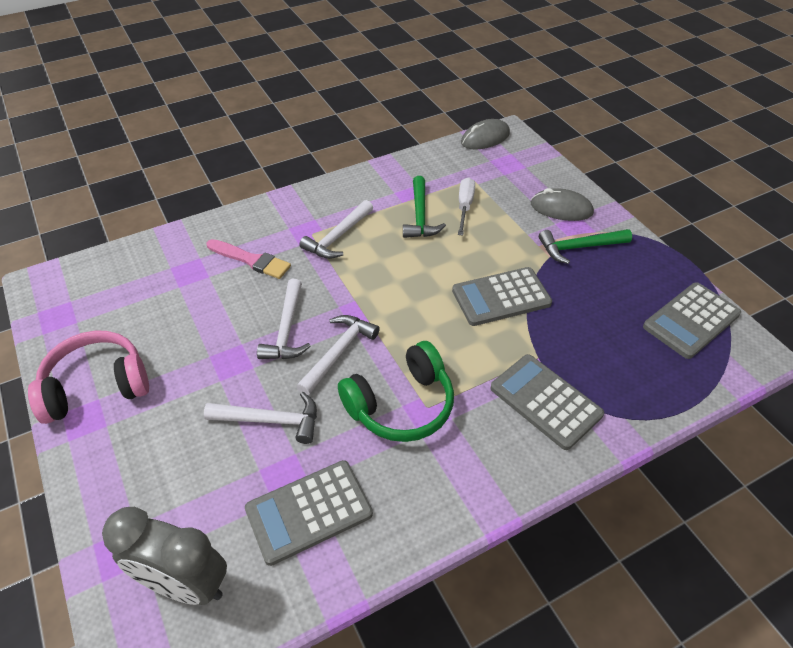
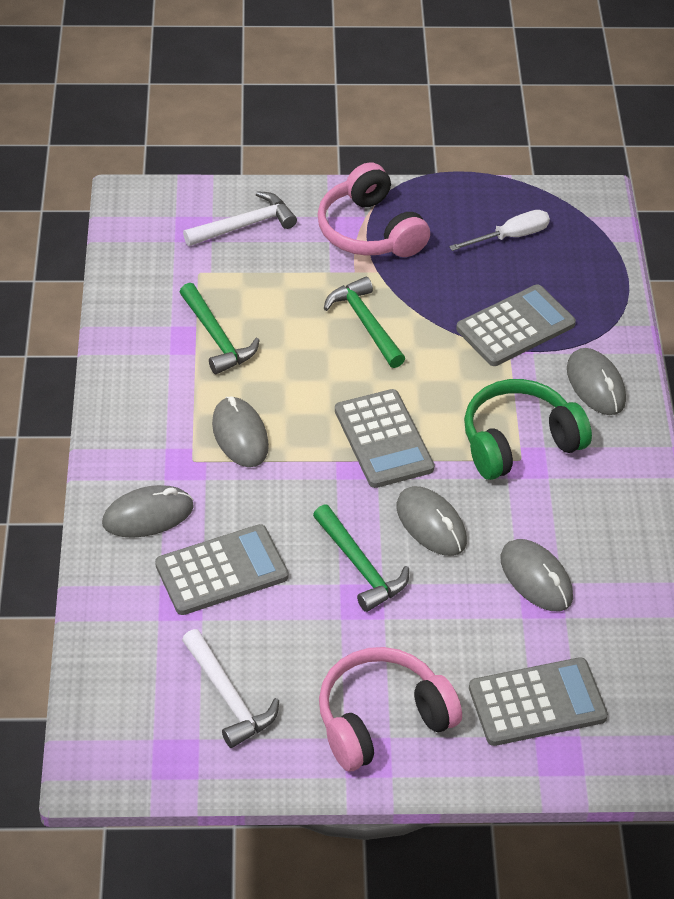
green hammer: 2 -> 3
grey clock: 1 -> 0
grey mouse: 2 -> 5
pink brush: 1 -> 0
pink headphones: 1 -> 2
white hammer: 4 -> 2

